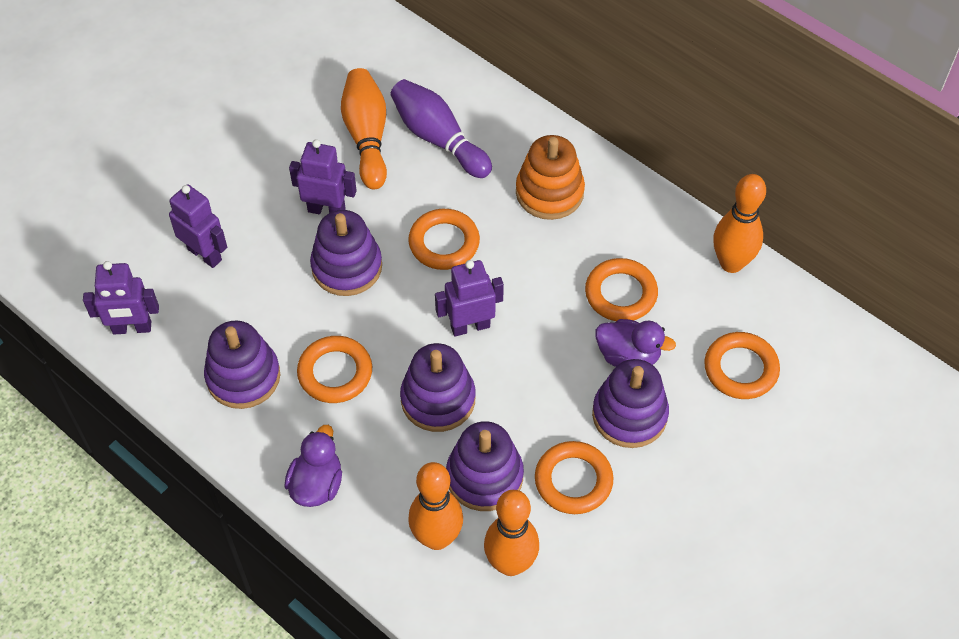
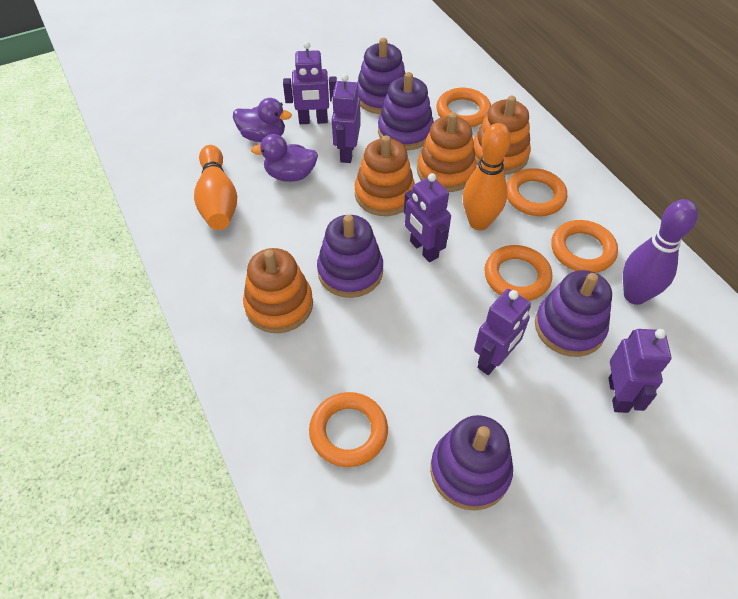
orange bowling pin: 4 -> 2
orange stacking toy: 1 -> 4
purple robot: 4 -> 5

